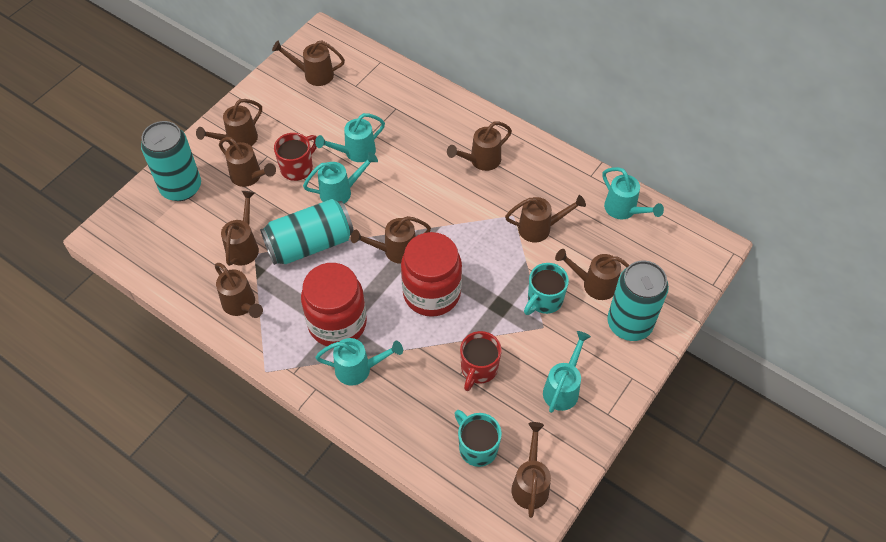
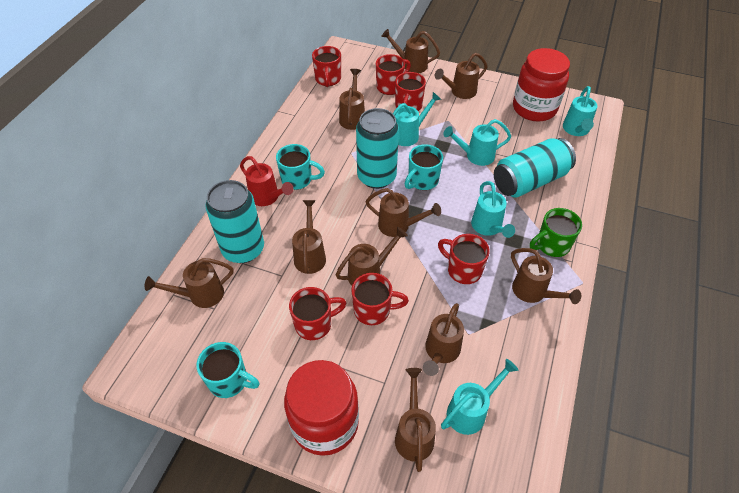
green mug: 0 -> 1
red mug: 2 -> 6
red watering can: 0 -> 1
turquoise mug: 2 -> 3

